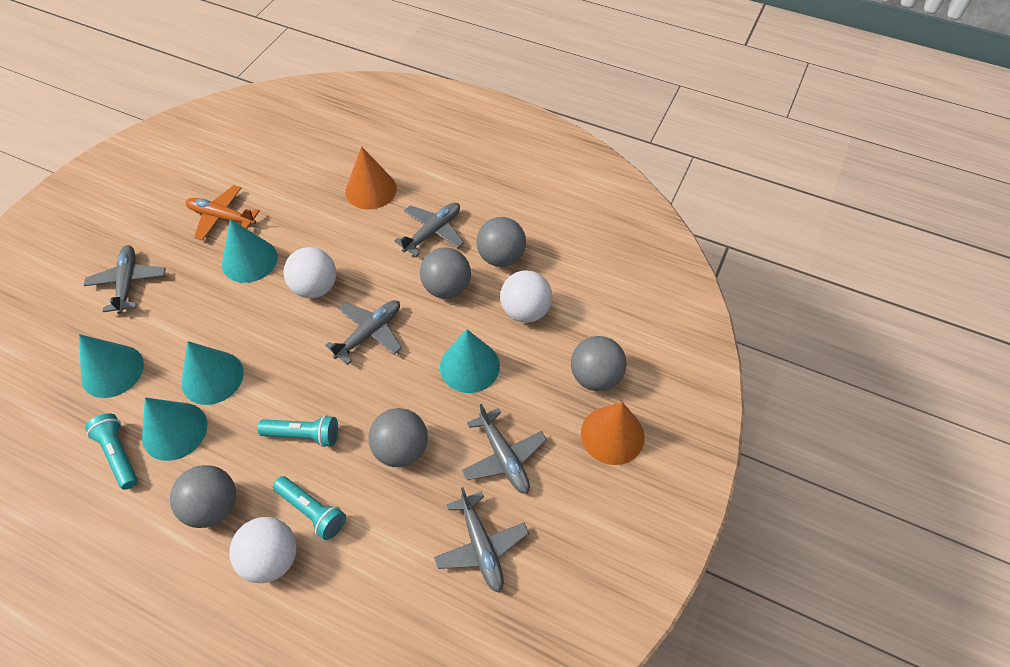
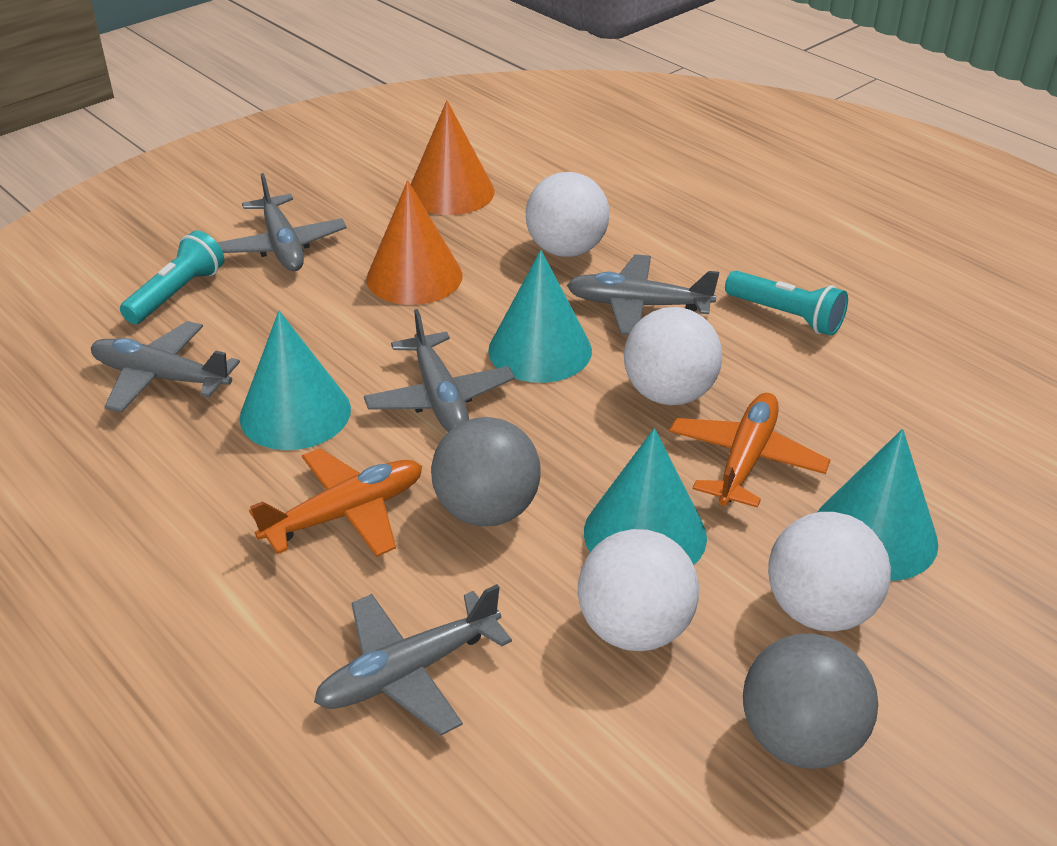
grey ball: 5 -> 2
orange plane: 1 -> 2
turquoise cone: 5 -> 4
turquoise flashlight: 3 -> 2
white ball: 3 -> 4

